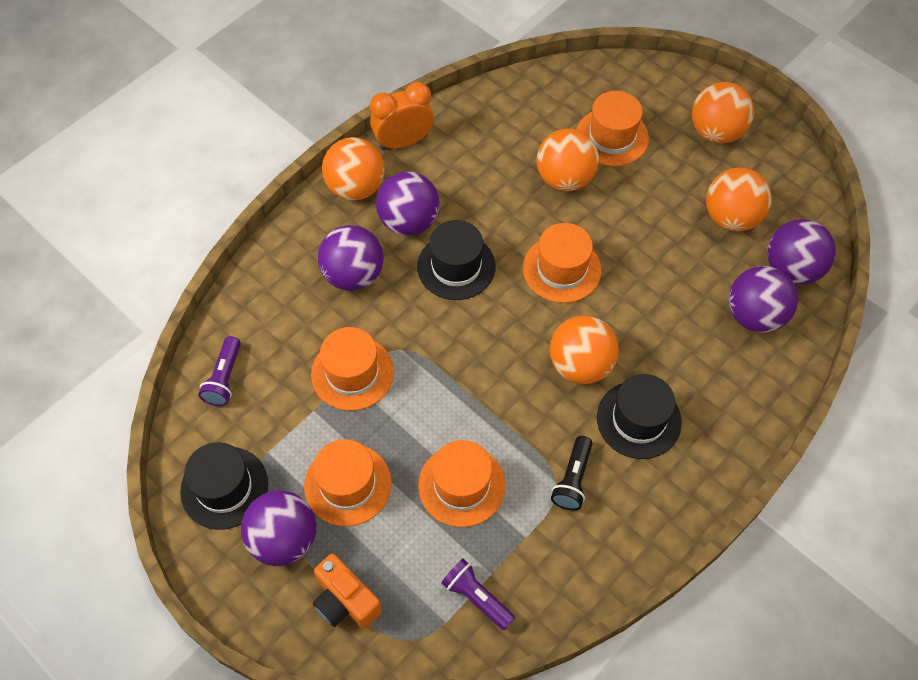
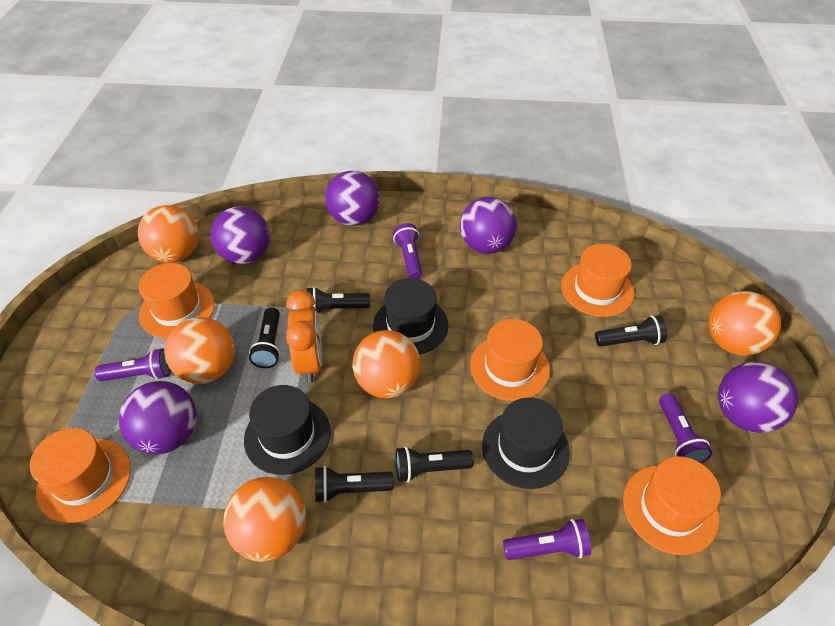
black flashlight: 1 -> 5
orange camera: 1 -> 0
purple flashlight: 2 -> 4

